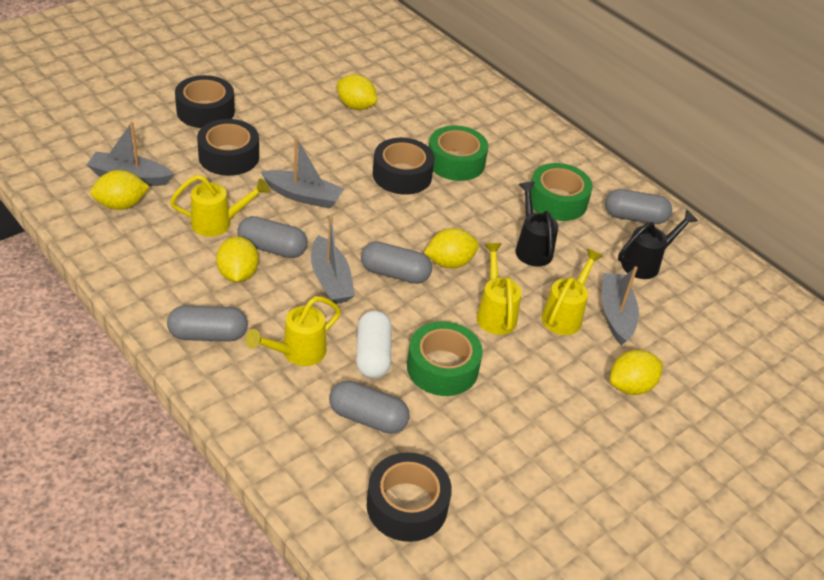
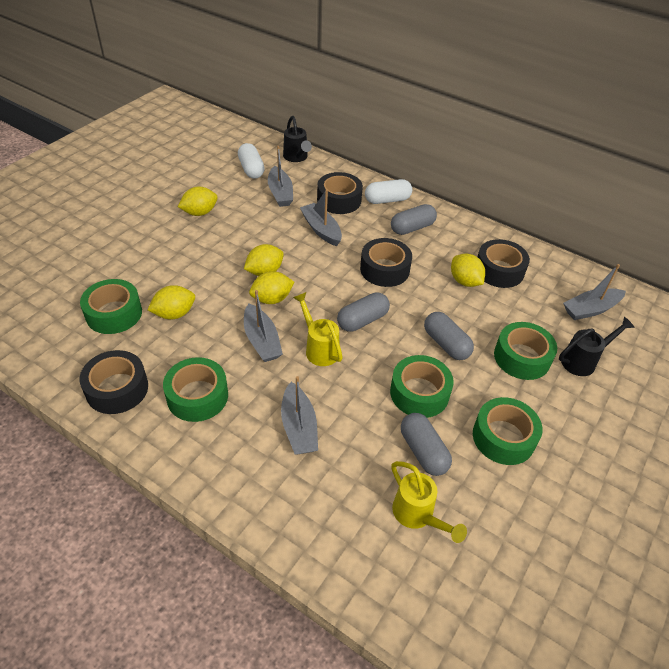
green tape: 3 -> 5
grey boat: 4 -> 5
grey capsule: 5 -> 4
white capsule: 1 -> 2
yellow watering can: 4 -> 2

